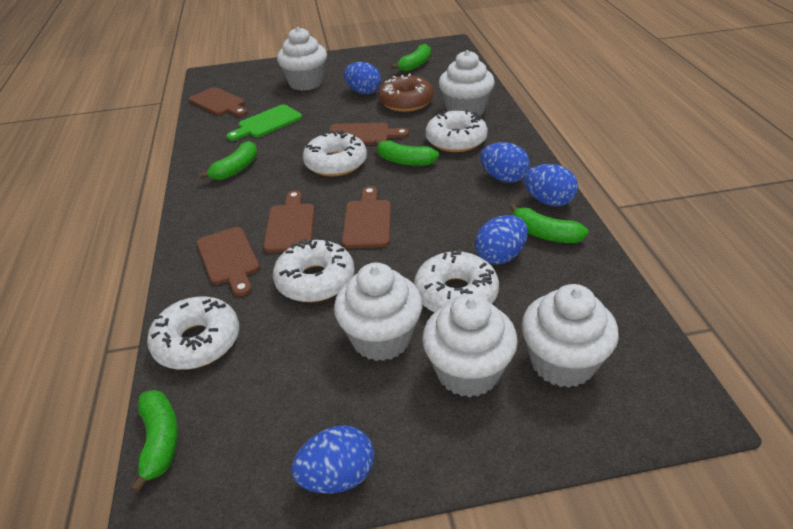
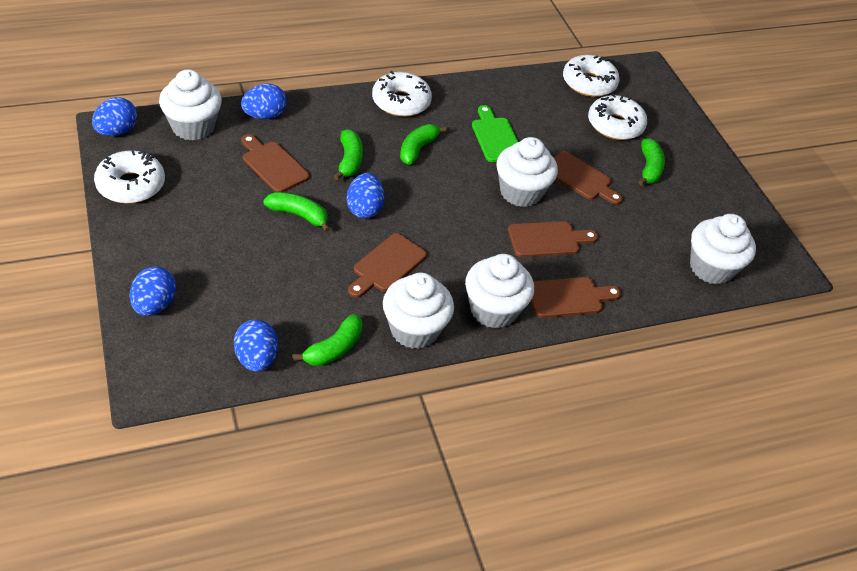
brown donut: 1 -> 0
white donut: 5 -> 4

